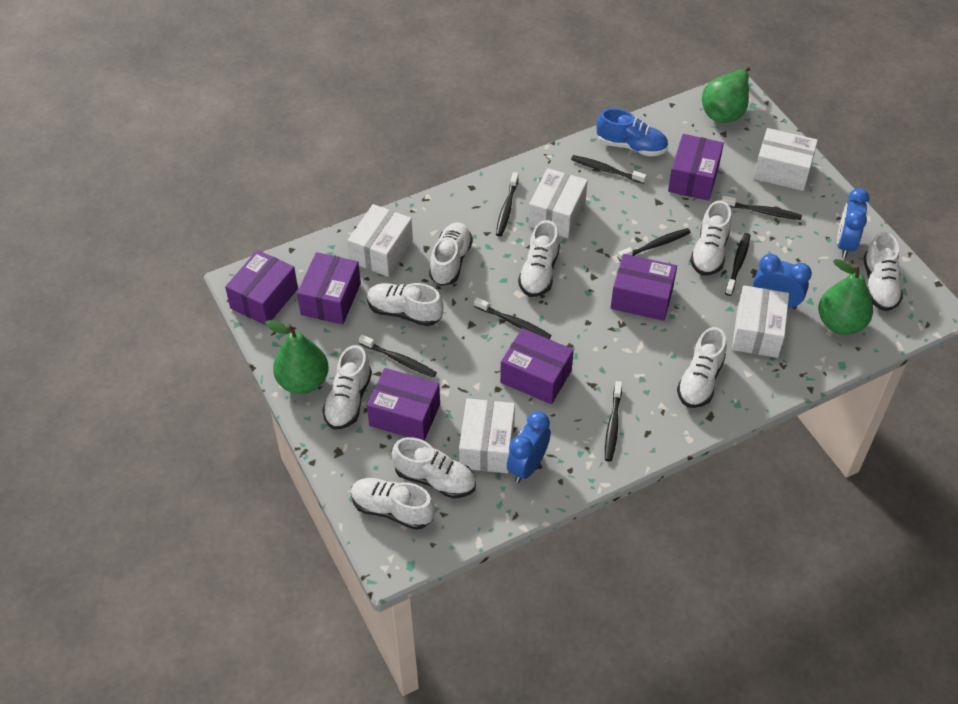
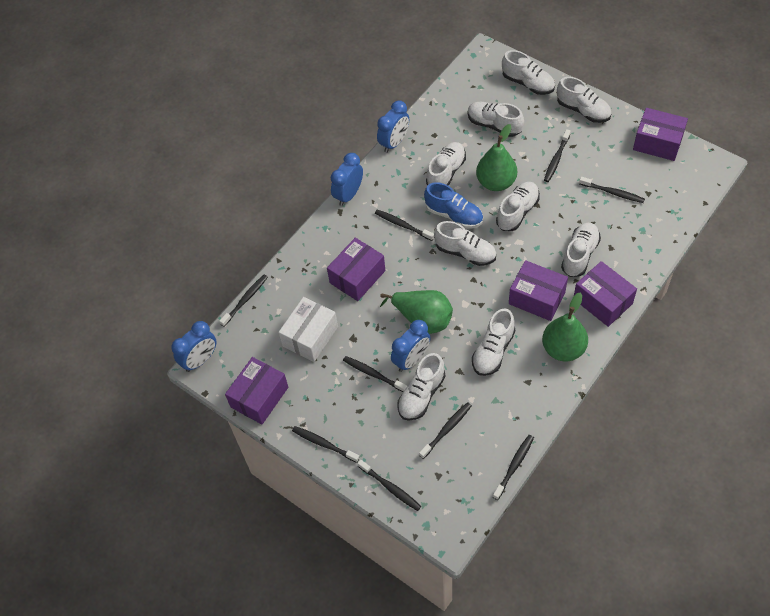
black toothbrush: 8 -> 9
blue clock: 3 -> 4
purple box: 6 -> 5
white box: 5 -> 1

